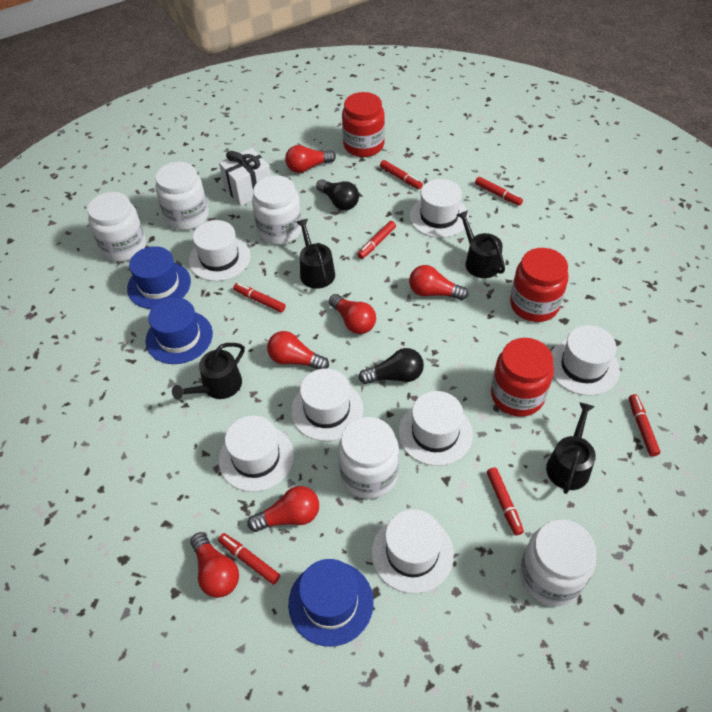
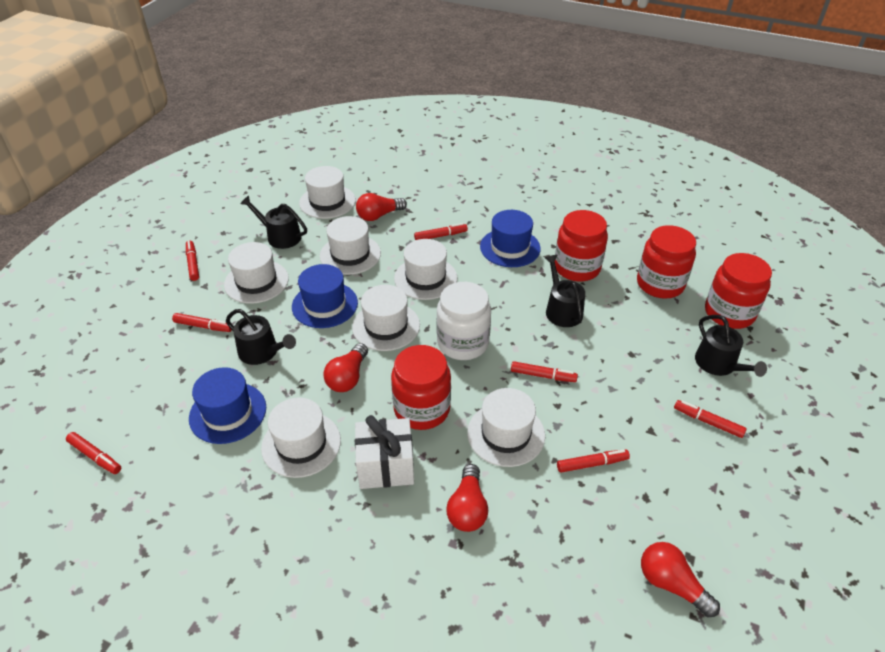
black light bulb: 2 -> 0
red jar: 3 -> 4
red light bulb: 6 -> 4
white jar: 5 -> 1

